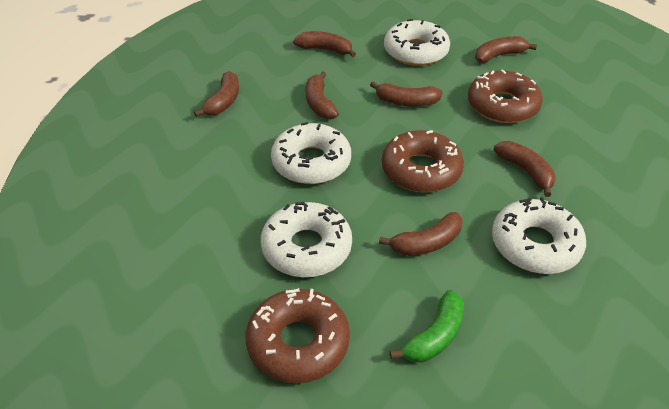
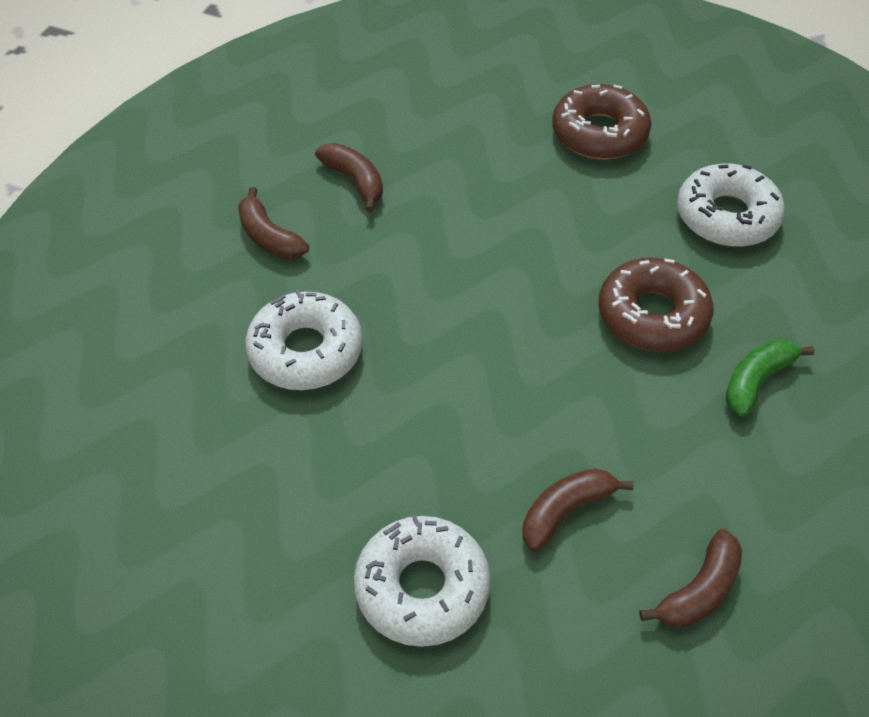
brown banana: 7 -> 4
brown donut: 3 -> 2
white donut: 4 -> 3

